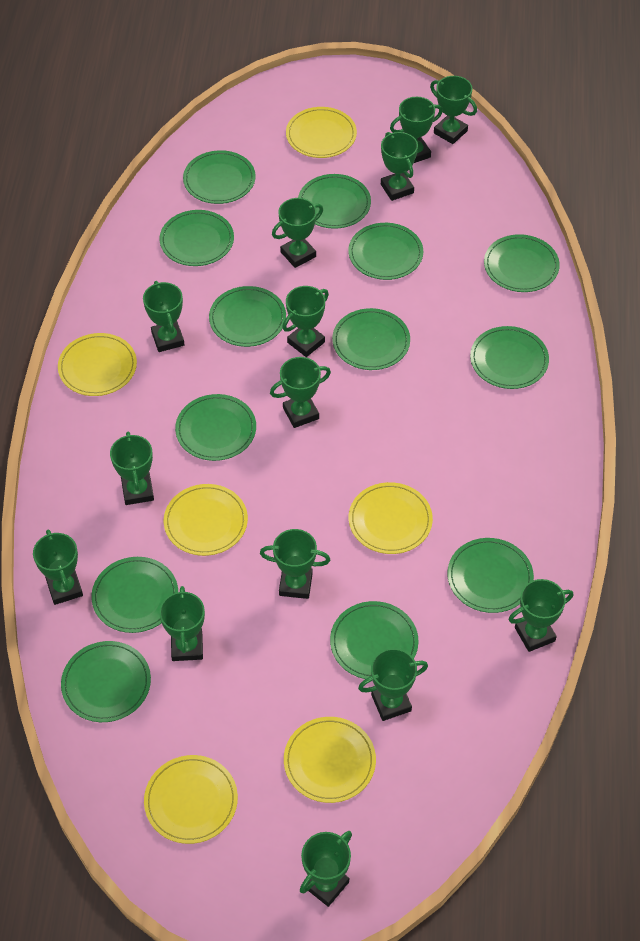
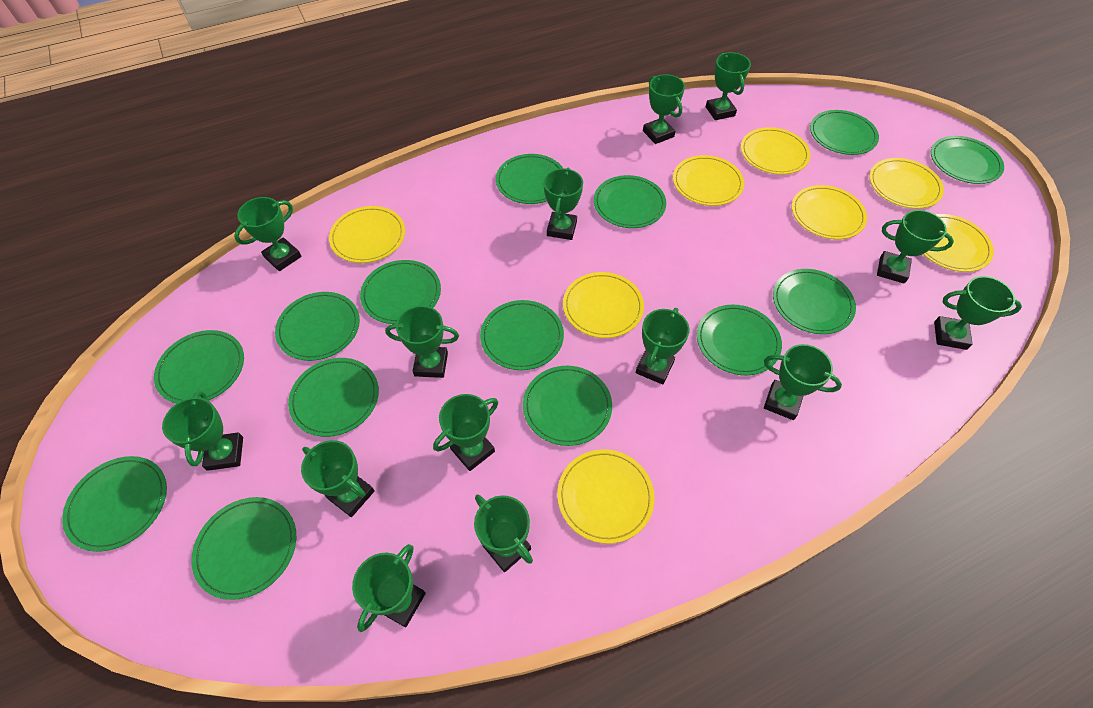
green plate: 13 -> 14
yellow plate: 6 -> 8

